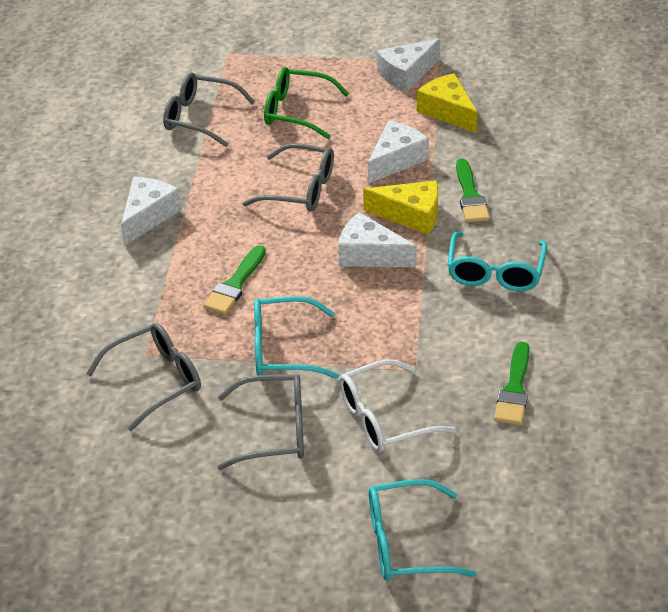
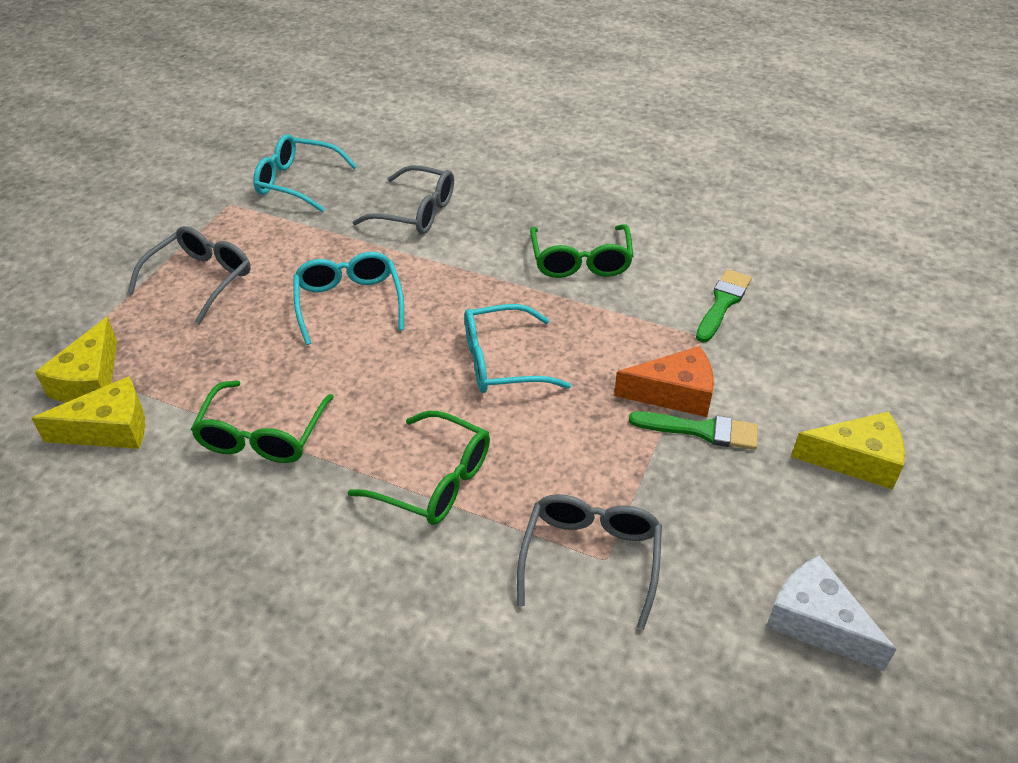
green brush: 3 -> 2
green glasses: 1 -> 3
grey glasses: 4 -> 3
orange cheese: 0 -> 1
white cheese: 4 -> 1
white glasses: 1 -> 0
yellow cheese: 2 -> 3

